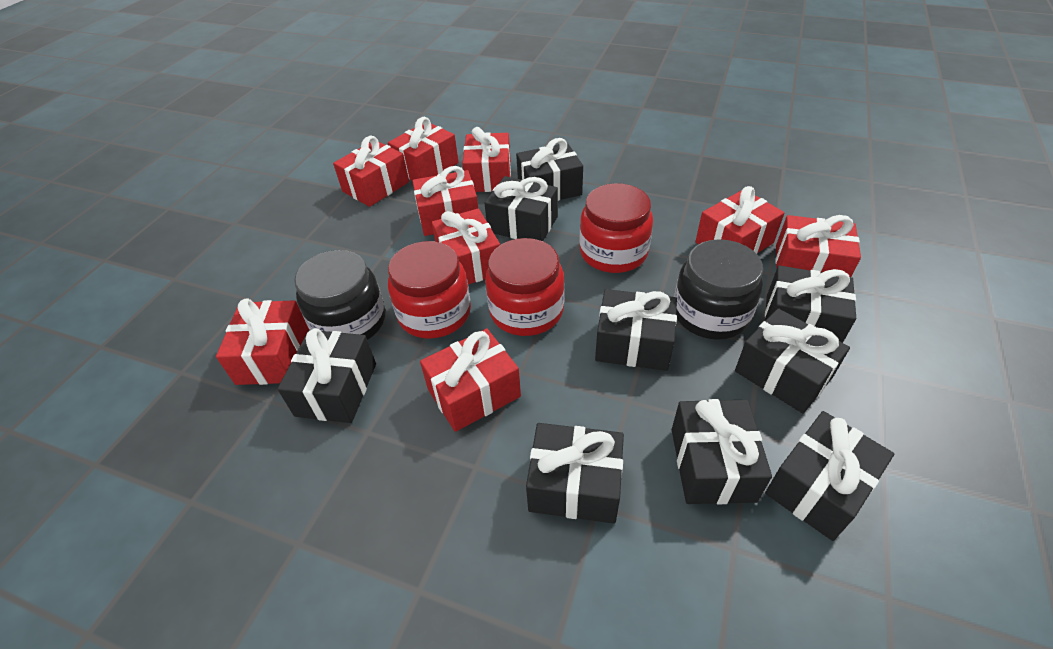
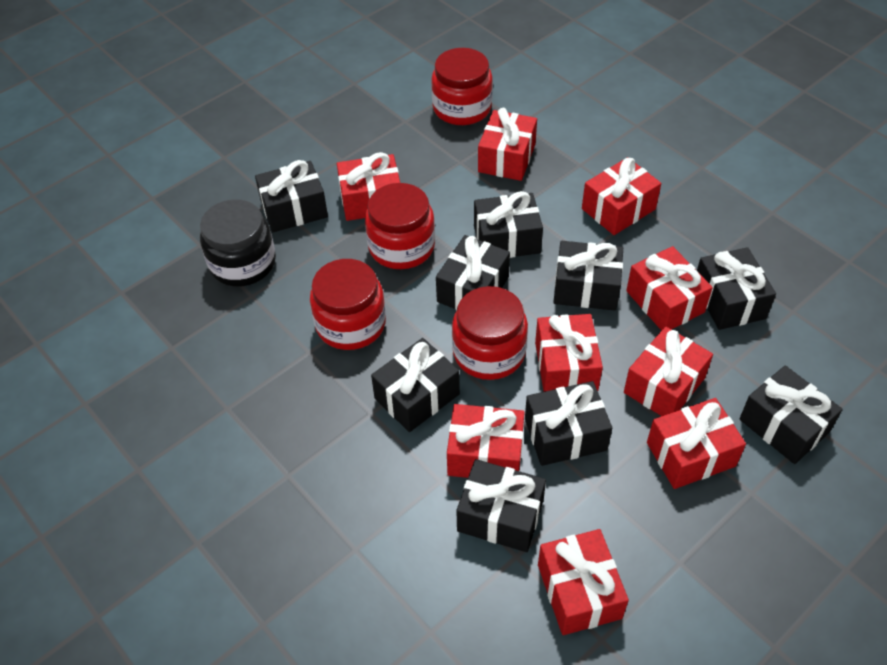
black jar: 2 -> 1
red jar: 3 -> 4

